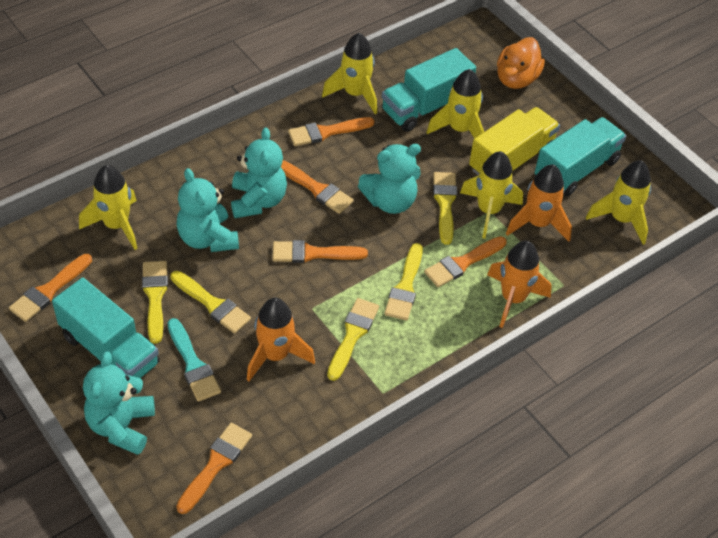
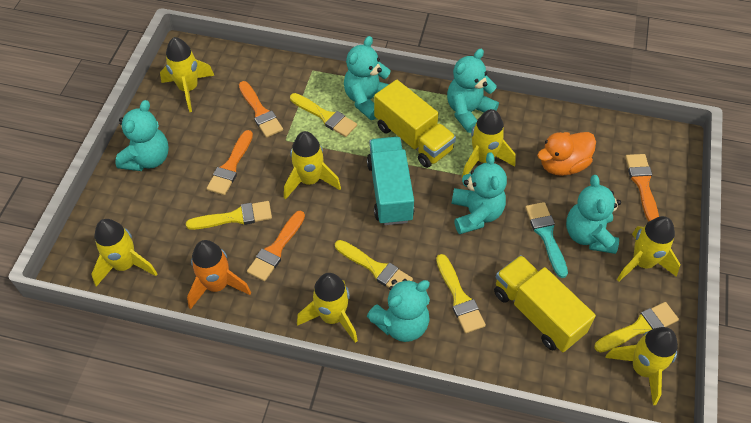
orange brush: 6 -> 4
orange rocket: 3 -> 1
turquoise teddy bear: 4 -> 6
turquoise truck: 3 -> 1
yellow rocket: 5 -> 7
yellow truck: 1 -> 2

